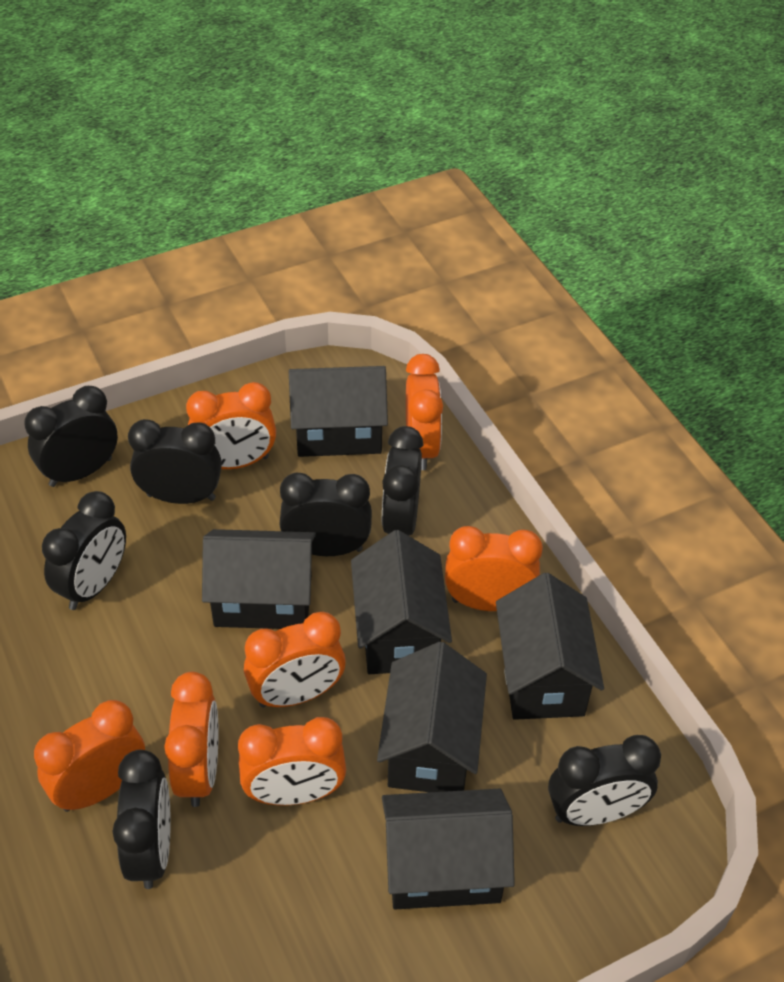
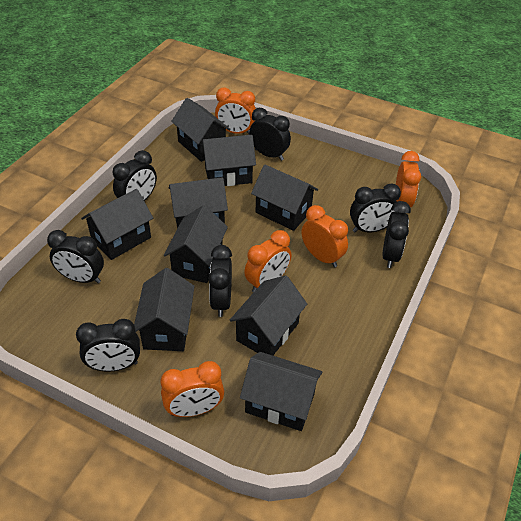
black house: 6 -> 9
orange clock: 7 -> 5

